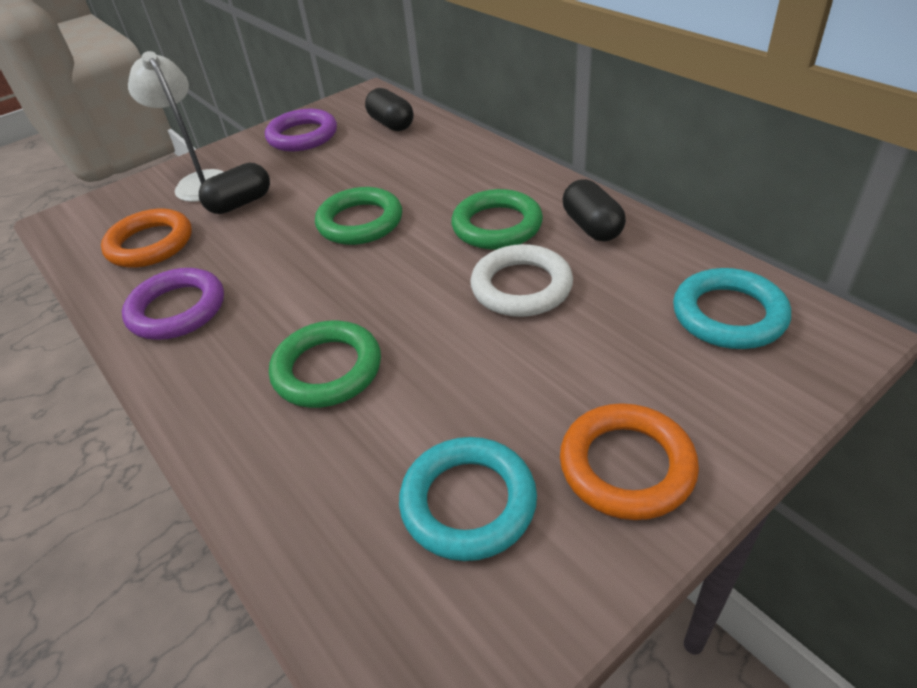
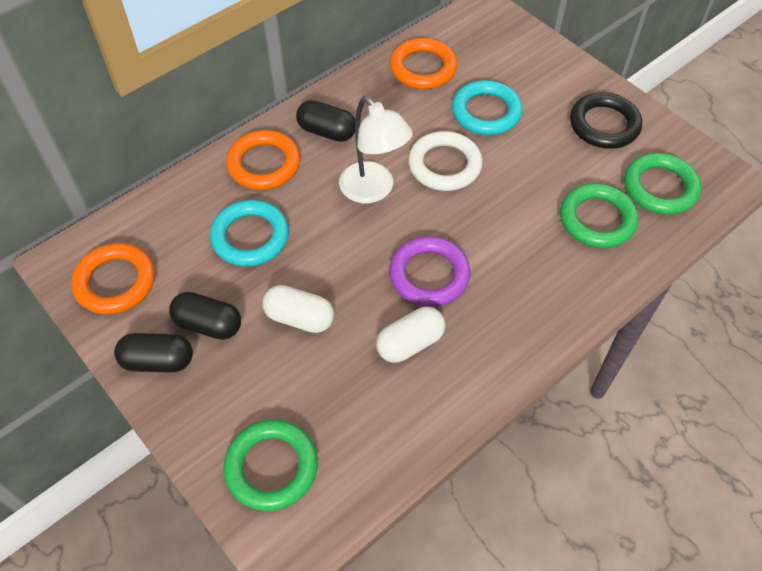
black ring: 0 -> 1
orange ring: 2 -> 3
purple ring: 2 -> 1
white capsule: 0 -> 2

